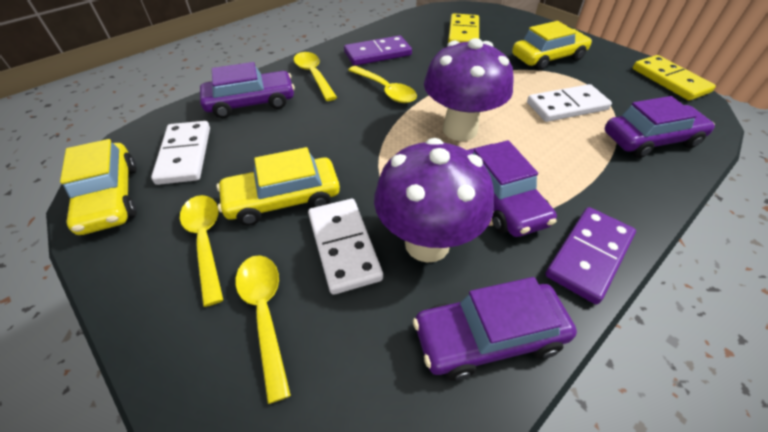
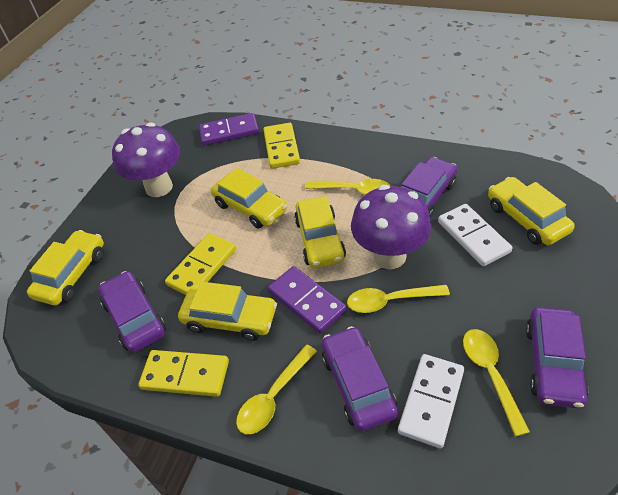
white domino: 3 -> 2
yellow car: 3 -> 5
yellow domino: 2 -> 3

